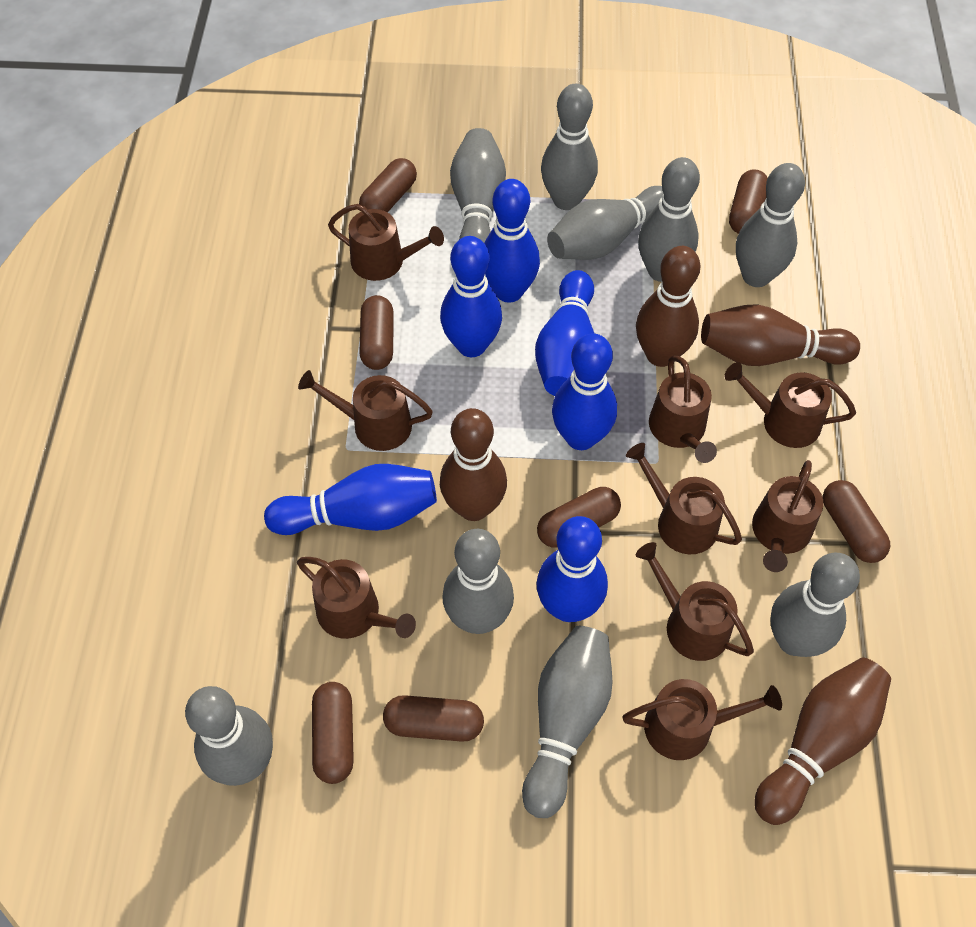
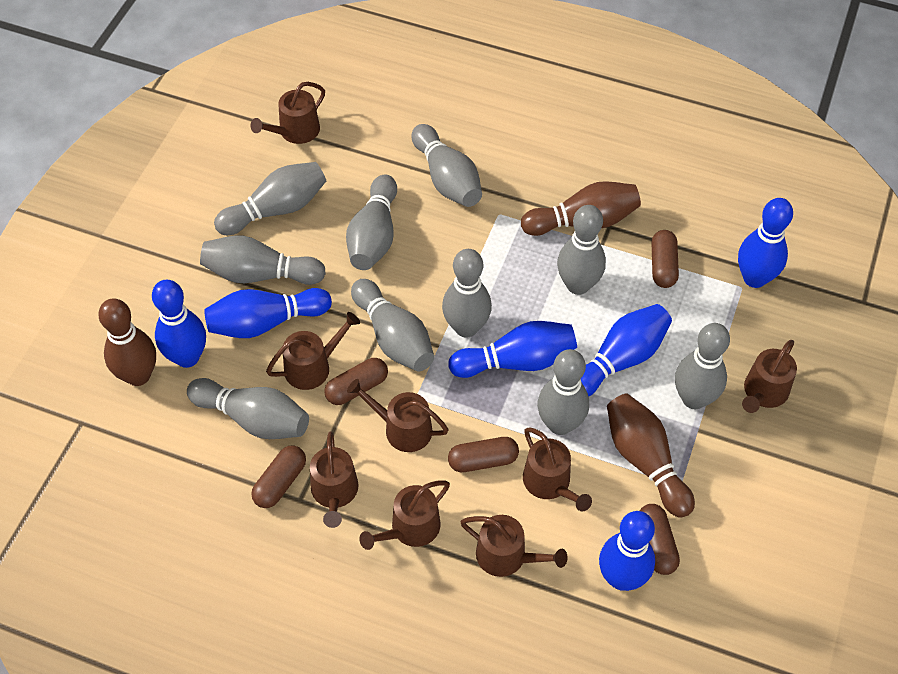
brown bowling pin: 4 -> 3
brown capsule: 7 -> 5
brown watering can: 9 -> 8
grey bowling pin: 9 -> 10

